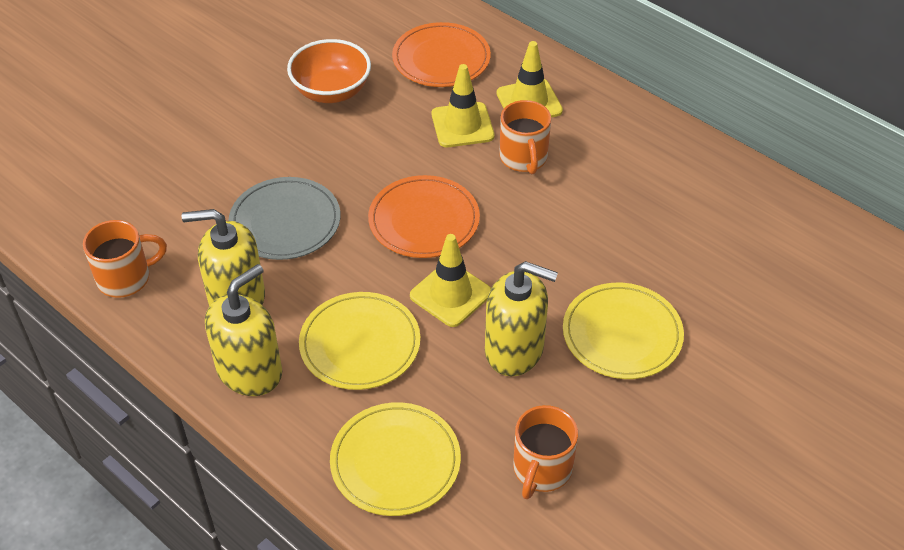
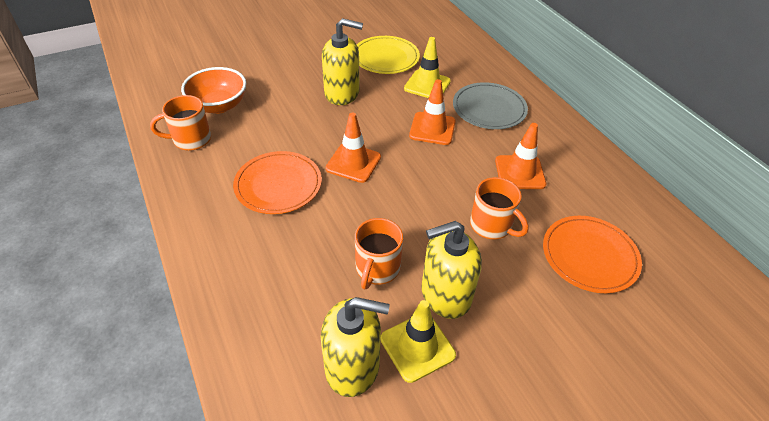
orange traffic cone: 0 -> 3
yellow plate: 3 -> 1
yellow traffic cone: 3 -> 2

